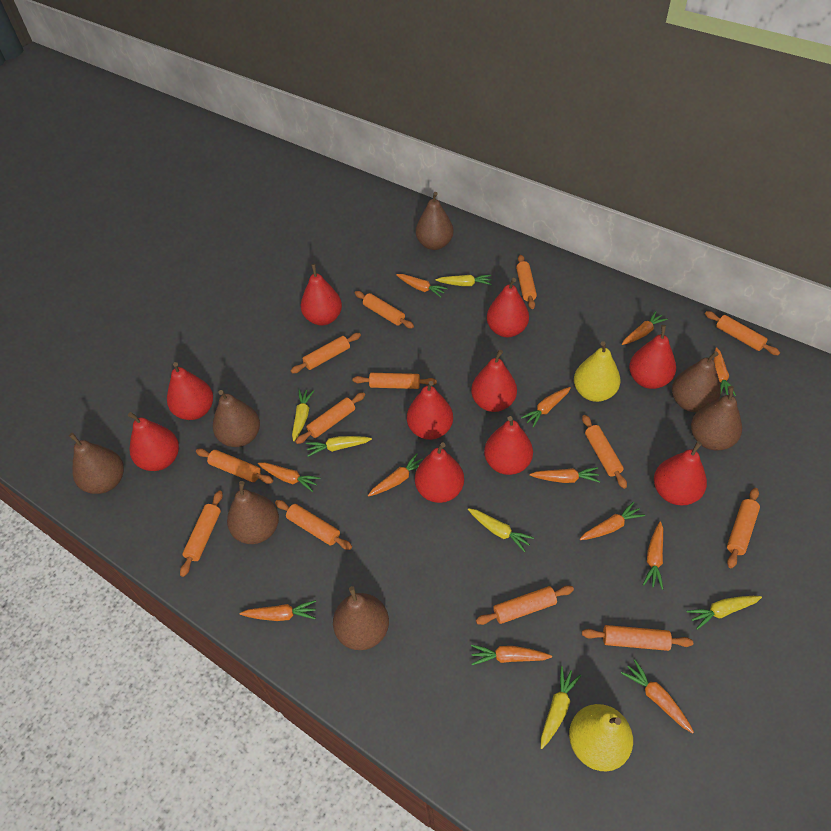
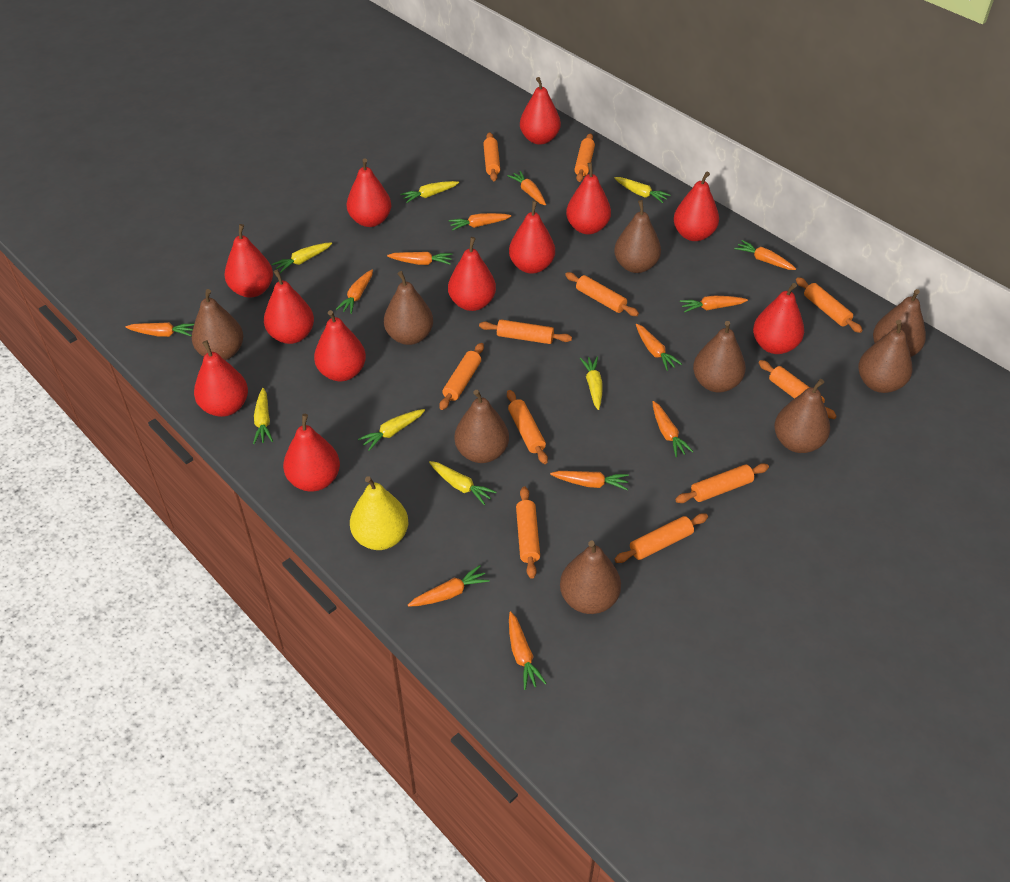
brown pear: 7 -> 9
orange rolling pin: 13 -> 11
red pear: 10 -> 12
yellow carrot: 6 -> 7
yellow pear: 2 -> 1

